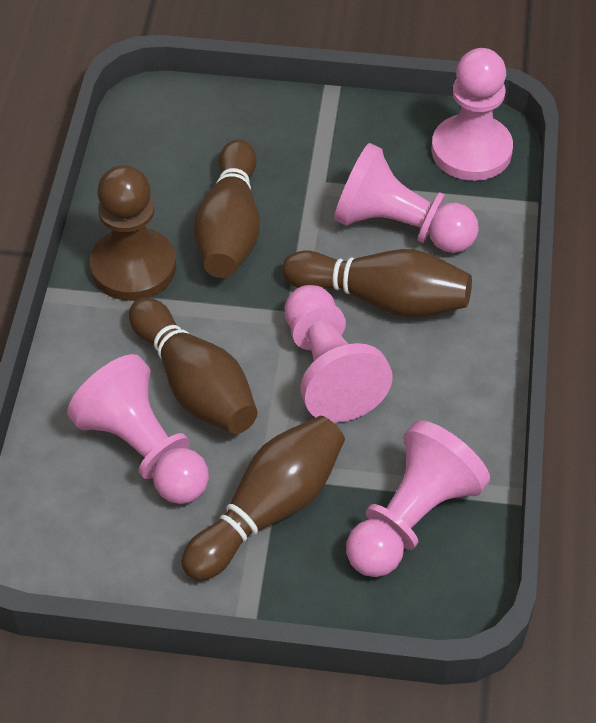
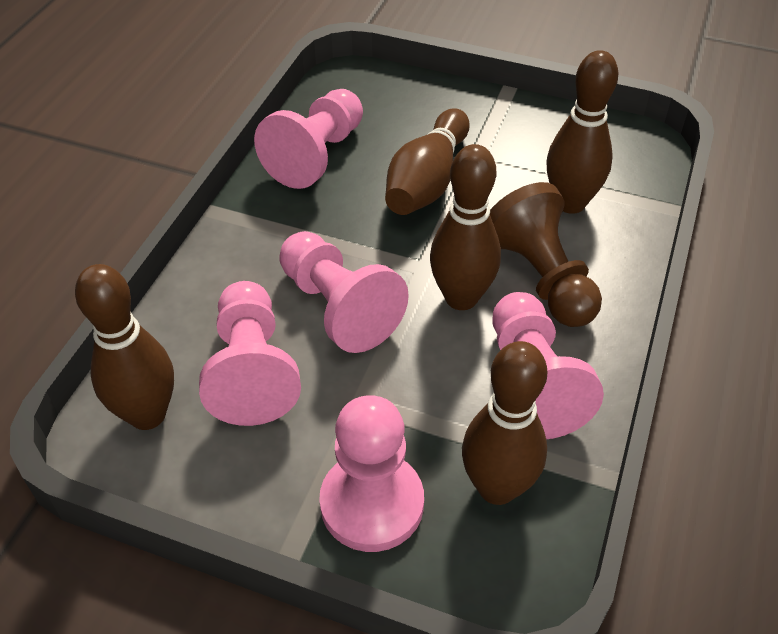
brown bowling pin: 4 -> 5

